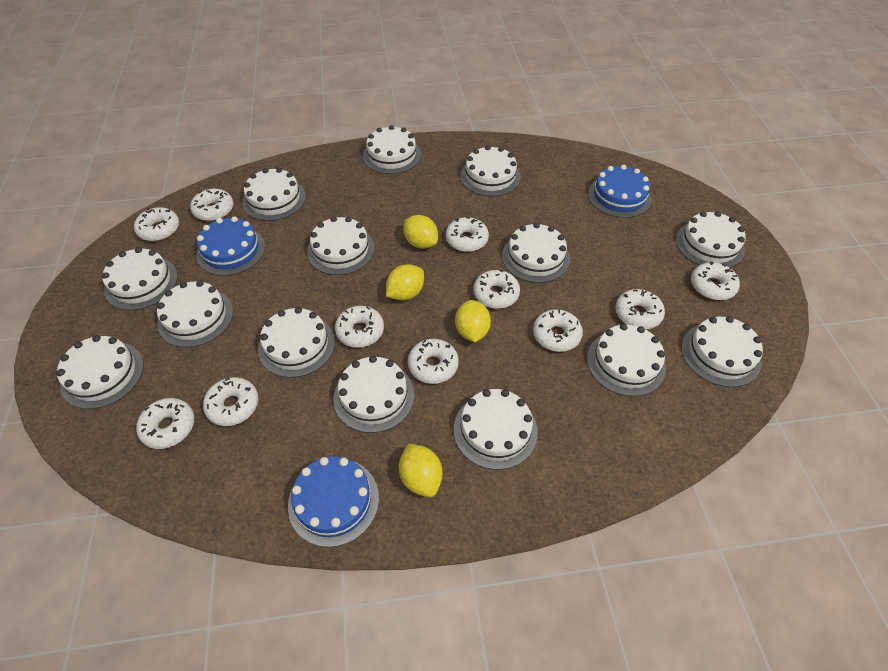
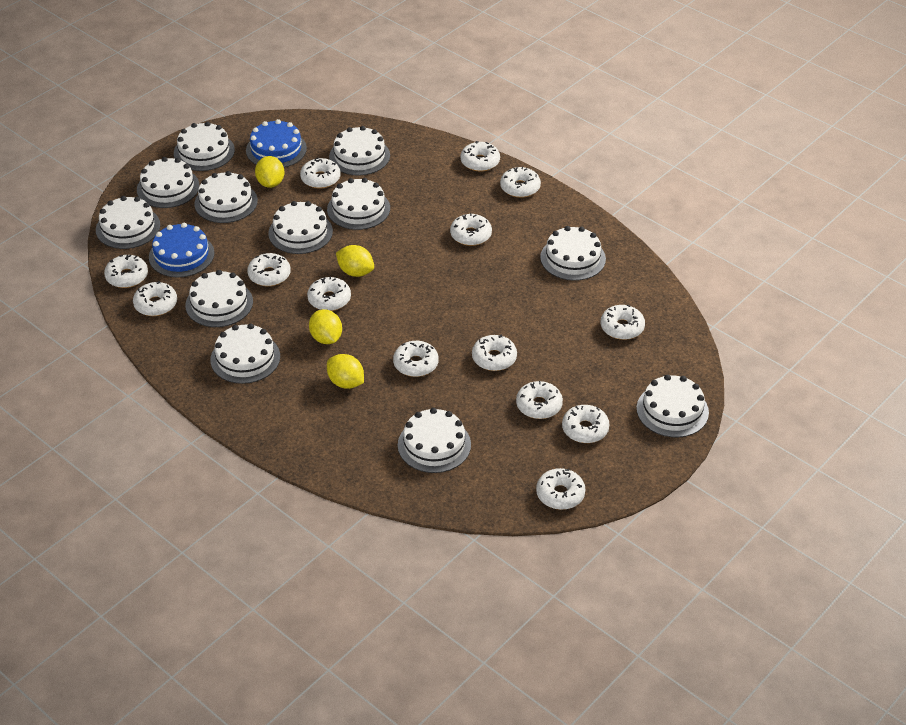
blue cake: 3 -> 2
white cake: 14 -> 12
white donut: 11 -> 14

